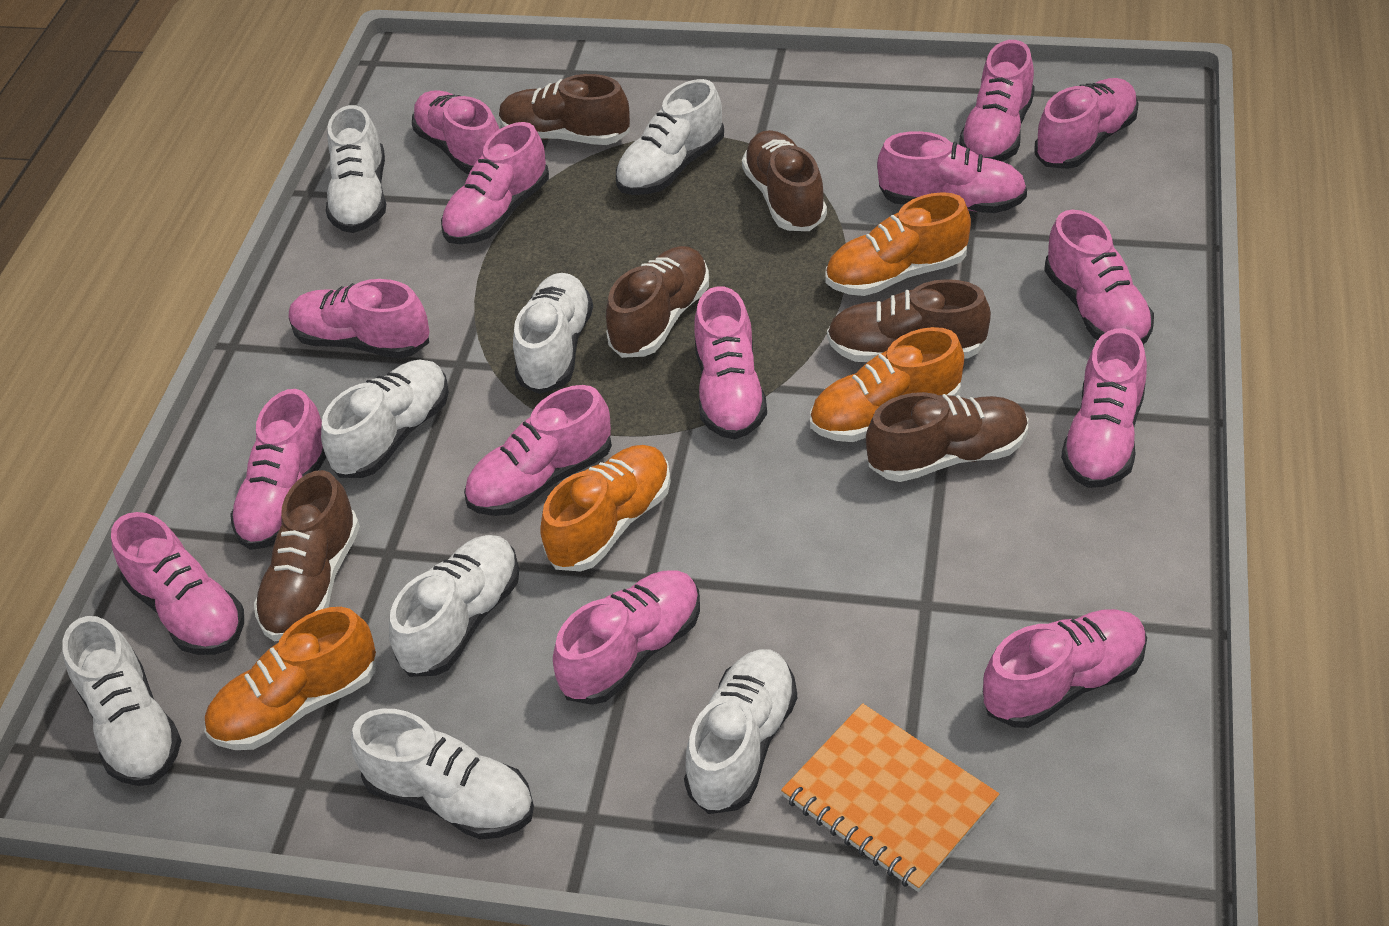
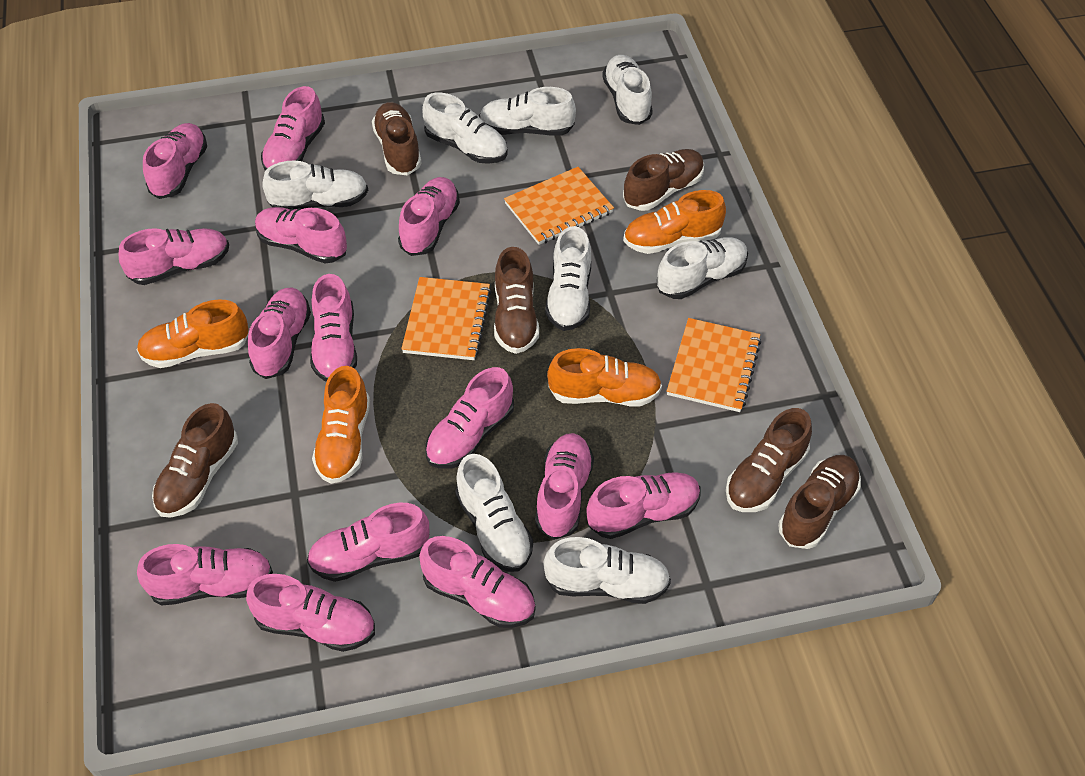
orange notebook: 1 -> 3

